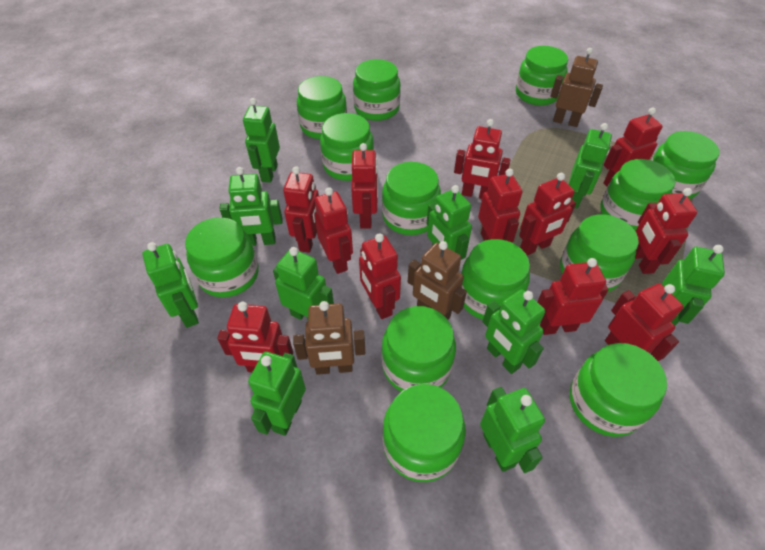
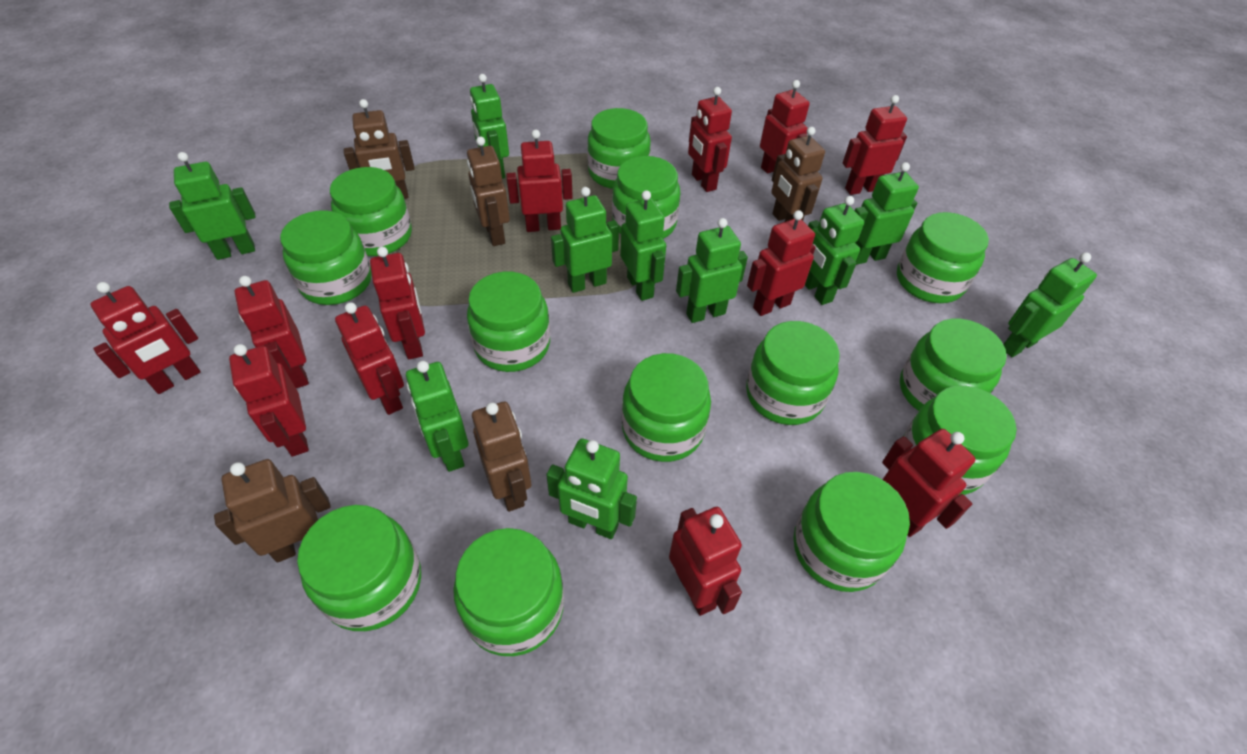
brown robot: 3 -> 5

